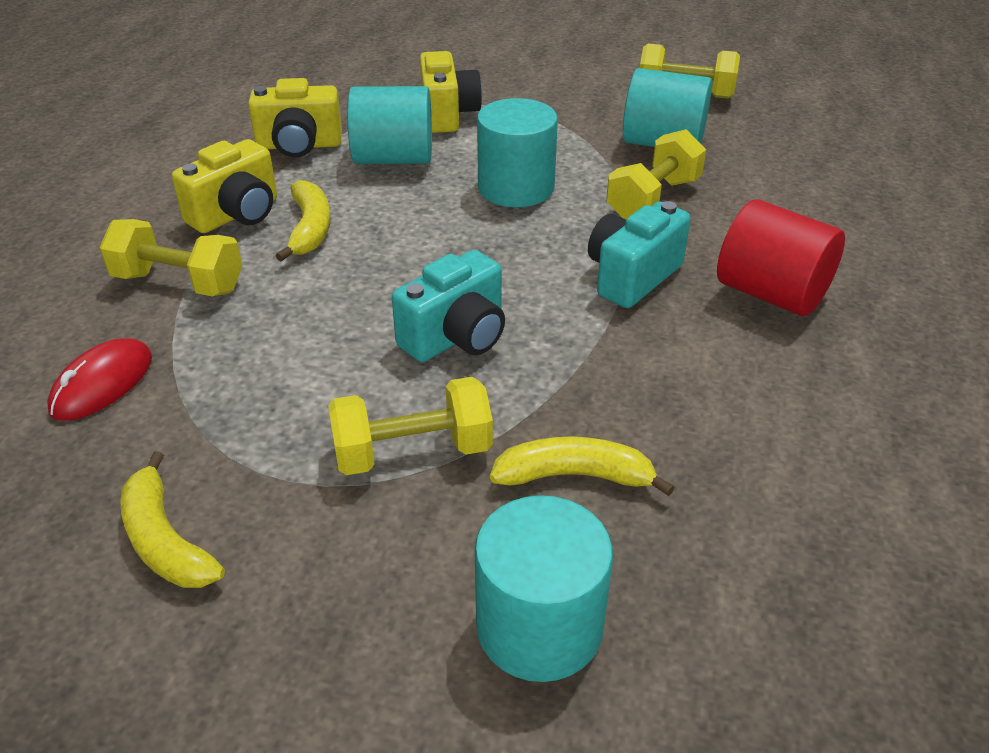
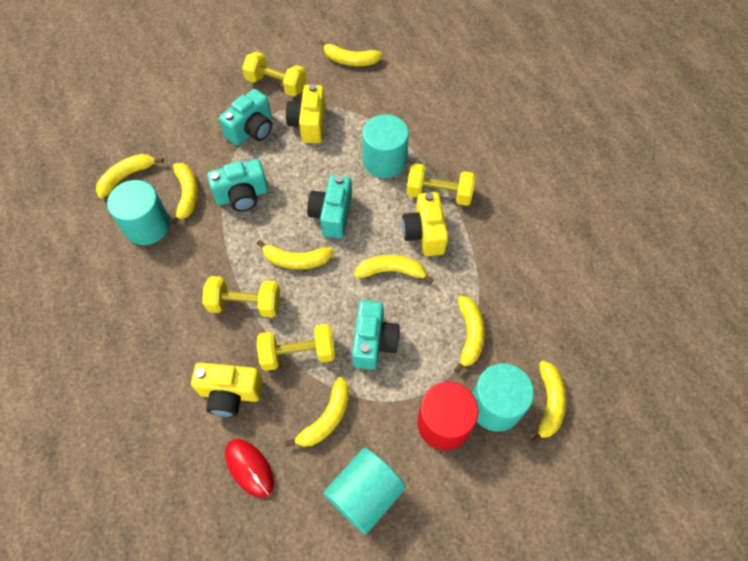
turquoise camera: 2 -> 4
yellow banana: 3 -> 8

